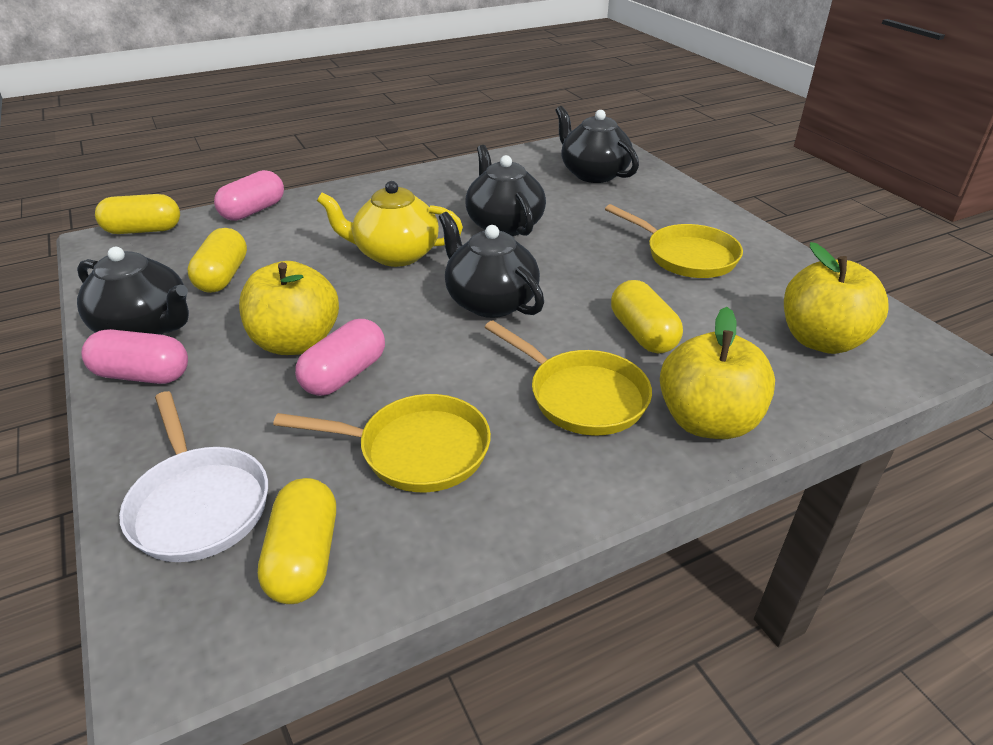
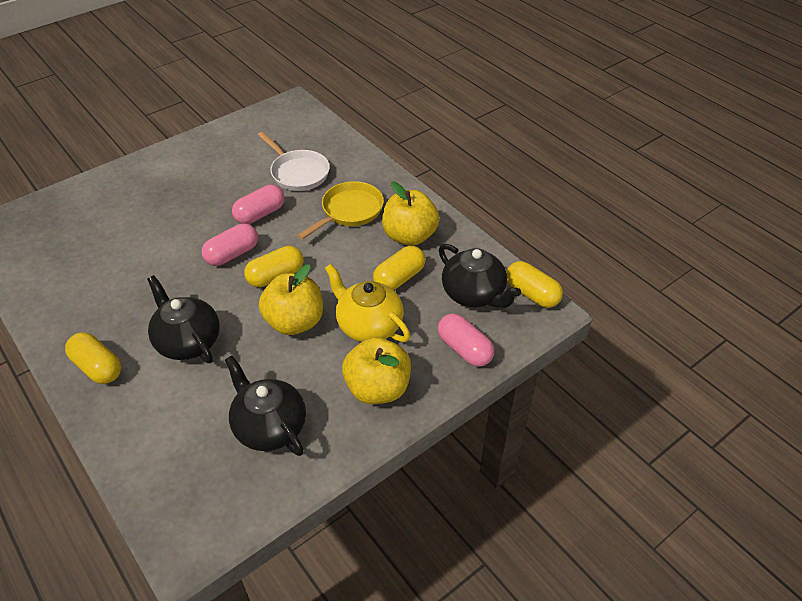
black teapot: 4 -> 3
yellow pan: 3 -> 1

